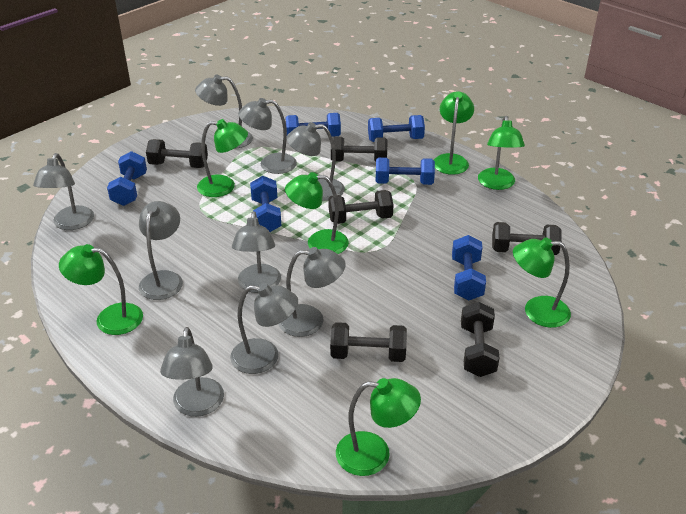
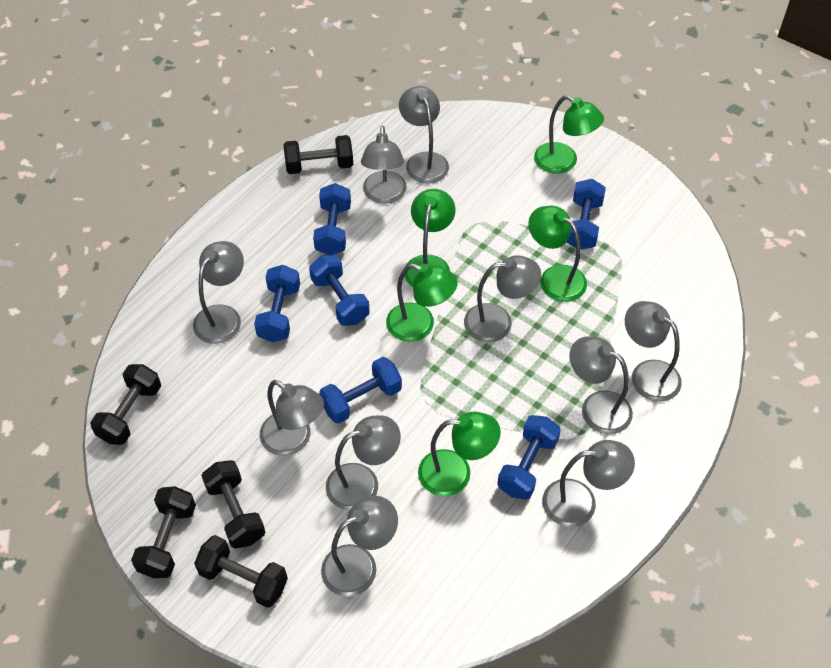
black dumbbell: 6 -> 5
green lamp: 7 -> 5
grey lamp: 9 -> 10

